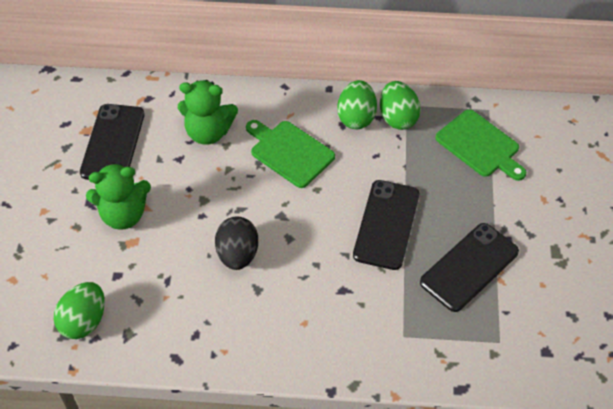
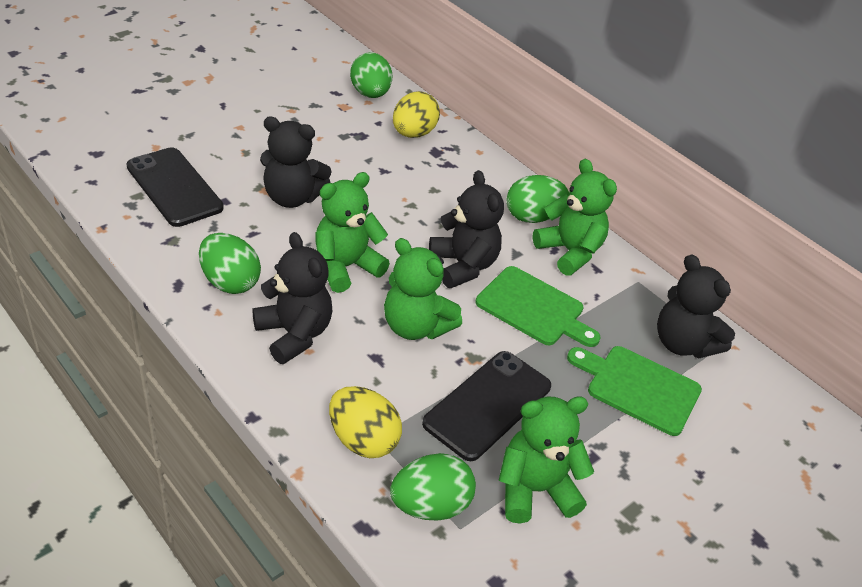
black egg: 1 -> 0
black phone: 3 -> 2
black teddy bear: 0 -> 4
green egg: 3 -> 4
green teddy bear: 2 -> 4
yellow egg: 0 -> 2

